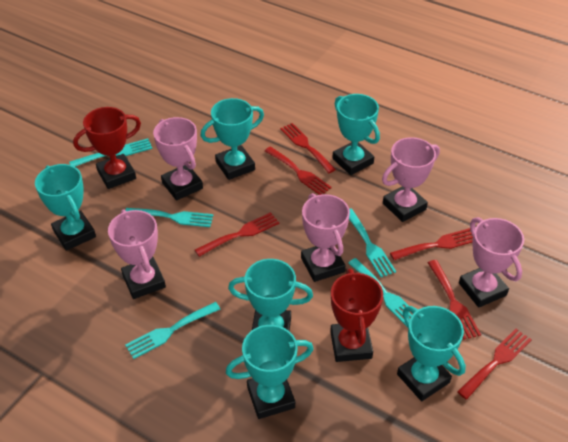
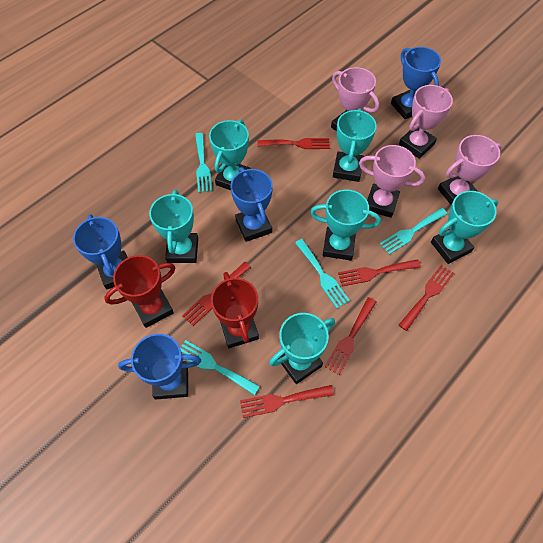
blue trophy: 0 -> 4
pink trophy: 5 -> 4
turquoise fork: 5 -> 4

